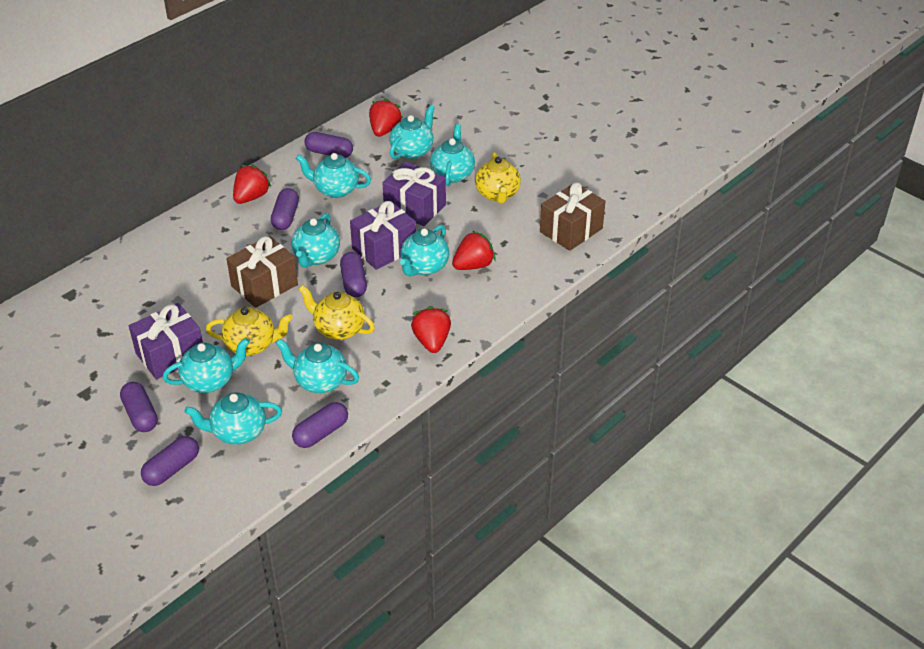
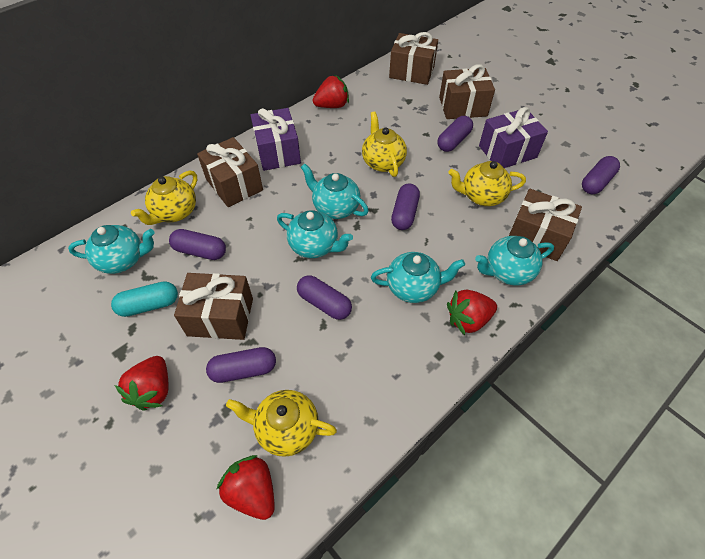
brown gift: 2 -> 5
purple gift: 3 -> 2
turquoise capsule: 0 -> 1
turquoise teapot: 8 -> 5
yellow teapot: 3 -> 4

